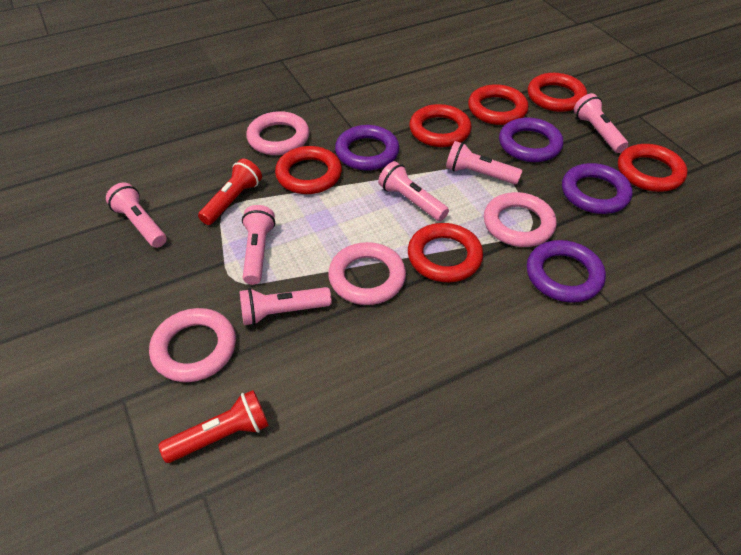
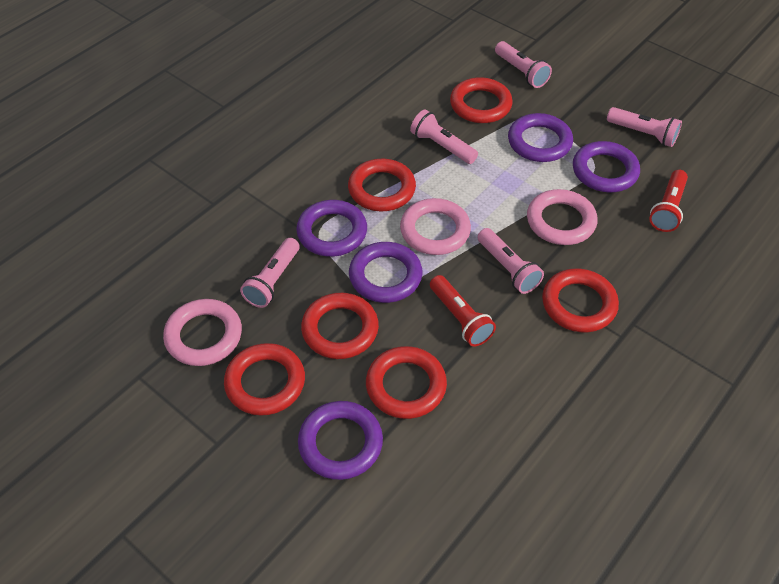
pink flashlight: 6 -> 5
pink ring: 4 -> 3
purple ring: 4 -> 5

